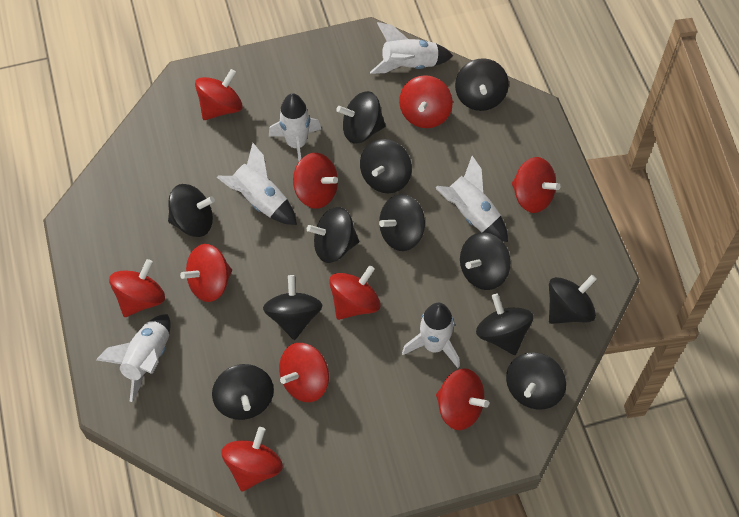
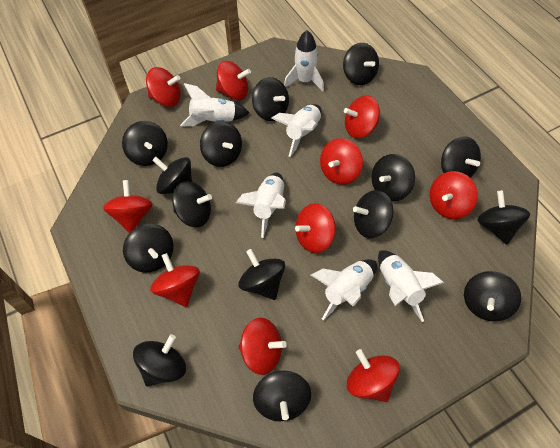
black spinning top: 12 -> 15

